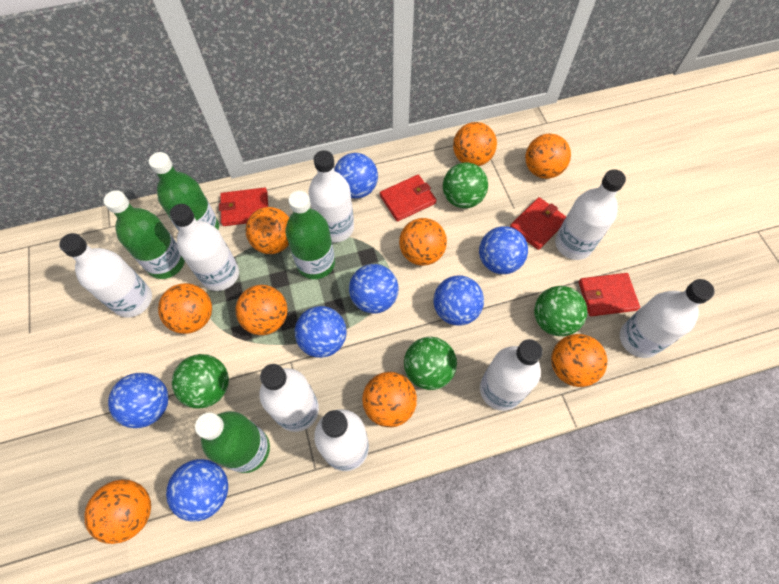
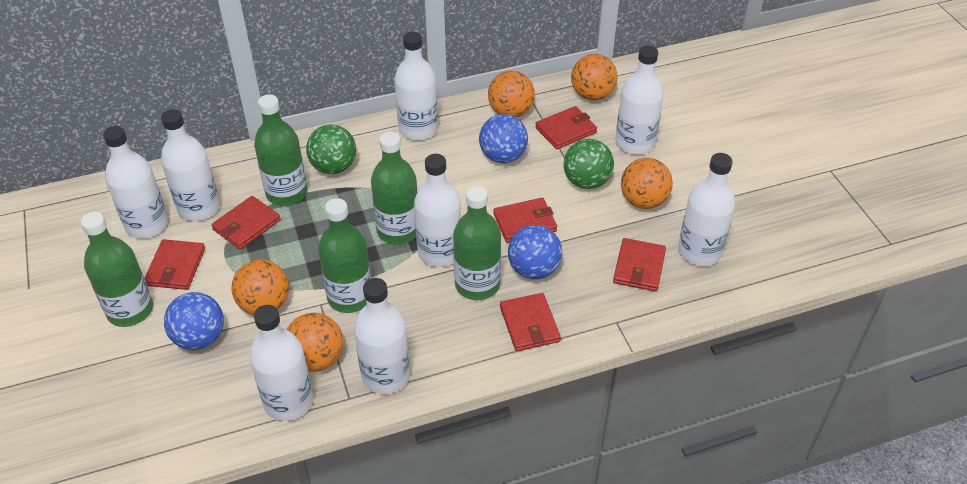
blue ball: 7 -> 3
green ball: 4 -> 2
green bottle: 4 -> 5
orange ball: 9 -> 5
red wallet: 4 -> 6

